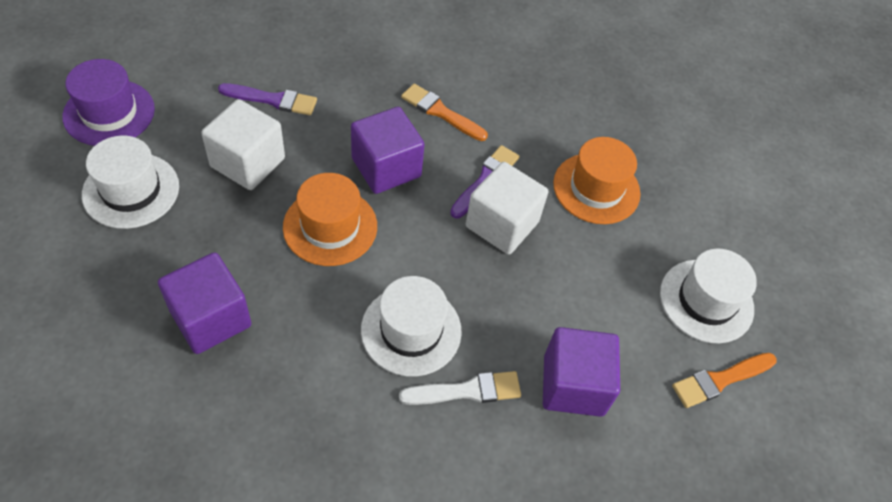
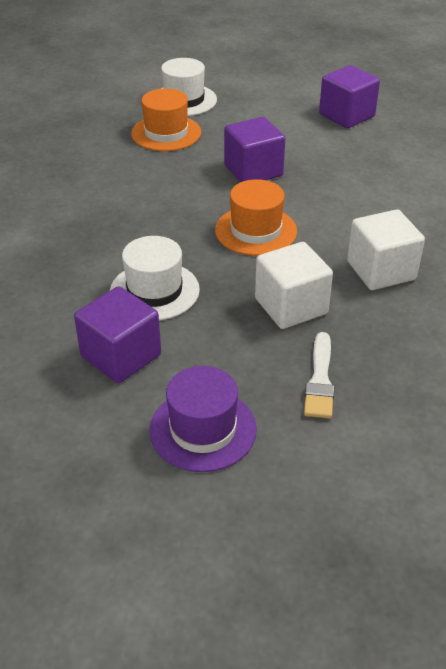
orange brush: 2 -> 0
purple brush: 2 -> 0
white hat: 3 -> 2

